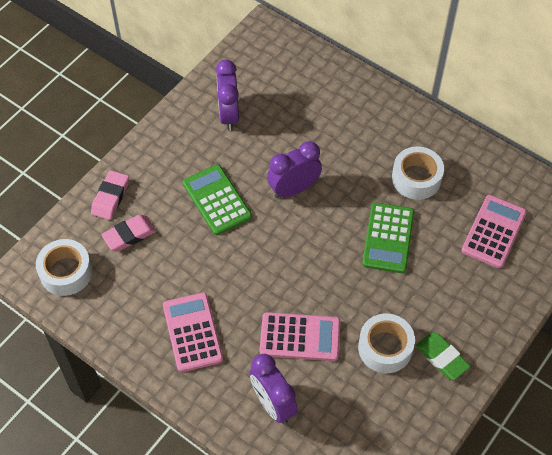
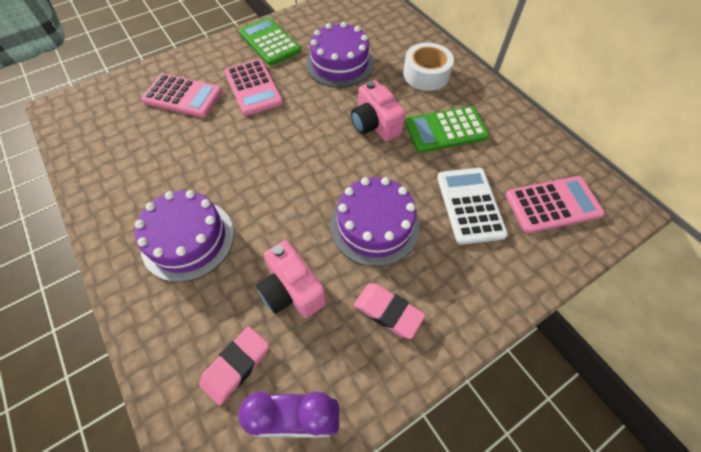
green eraser: 1 -> 0
pink camera: 0 -> 2
purple cake: 0 -> 3
purple clock: 3 -> 1
white calculator: 0 -> 1
white tape: 3 -> 1

